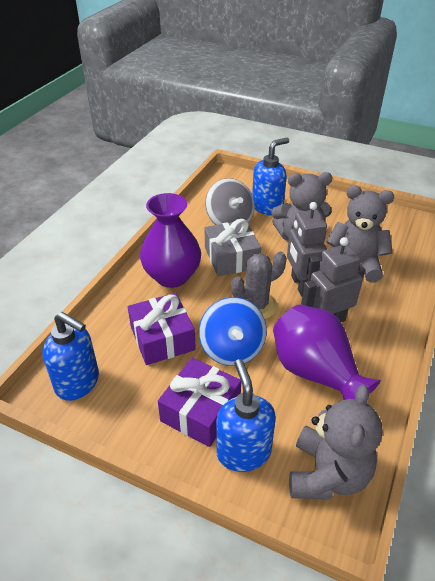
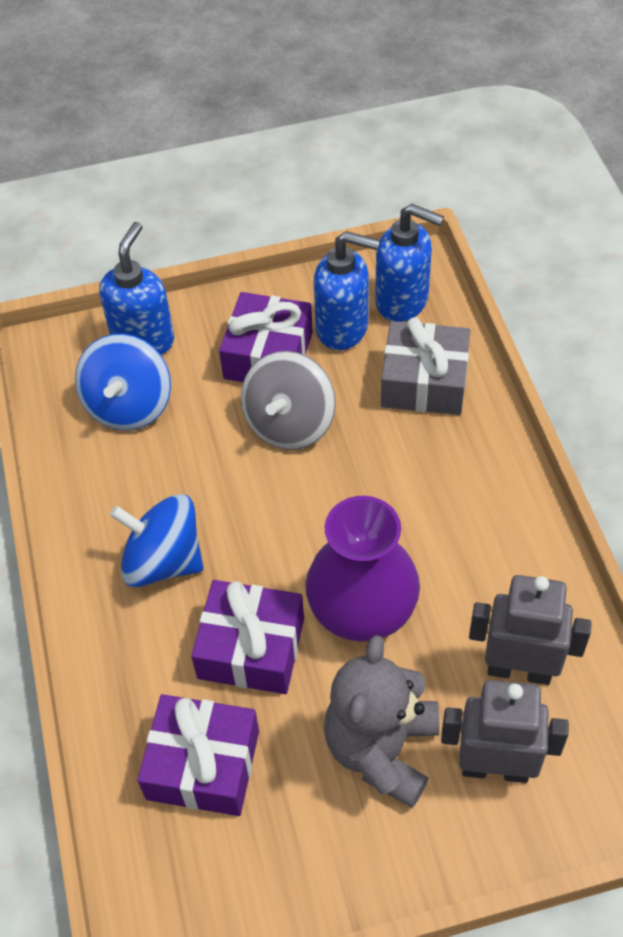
blue spinning top: 1 -> 2
grey cactus: 1 -> 0
grey teddy bear: 3 -> 1
purple gift: 2 -> 3
purple vase: 2 -> 1

